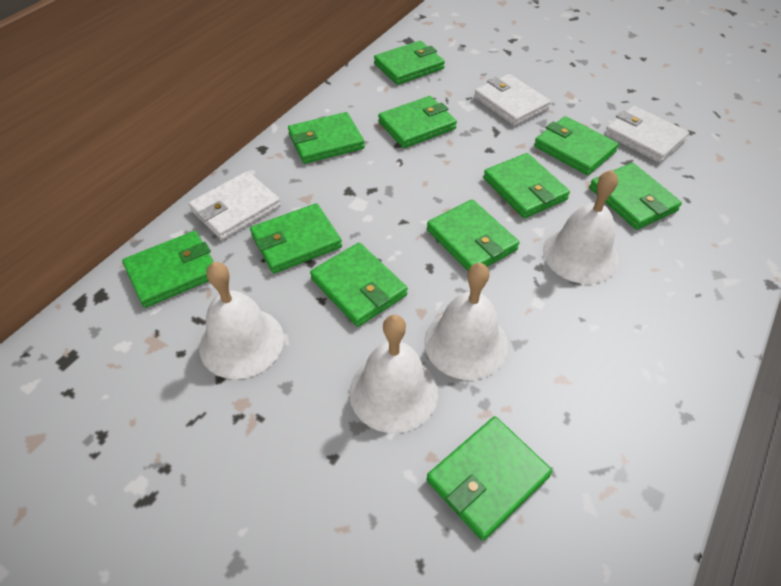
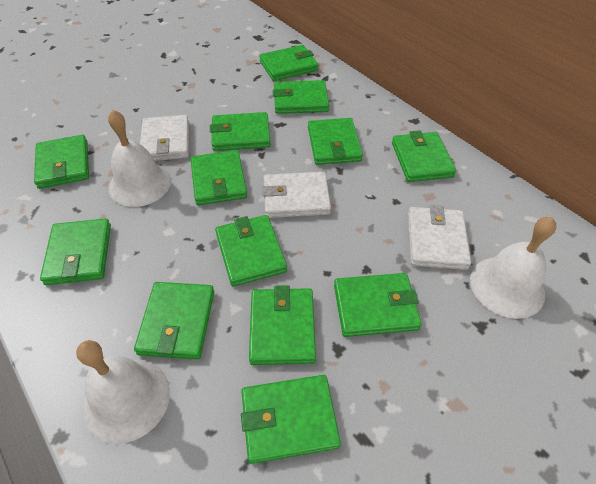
green wallet: 11 -> 13
white bell: 4 -> 3

